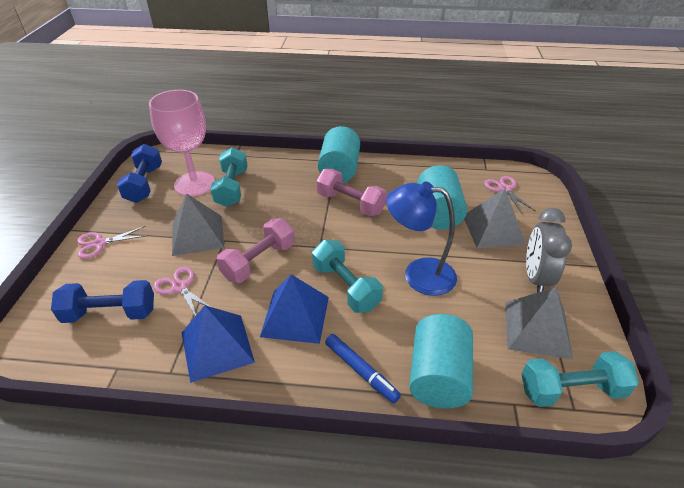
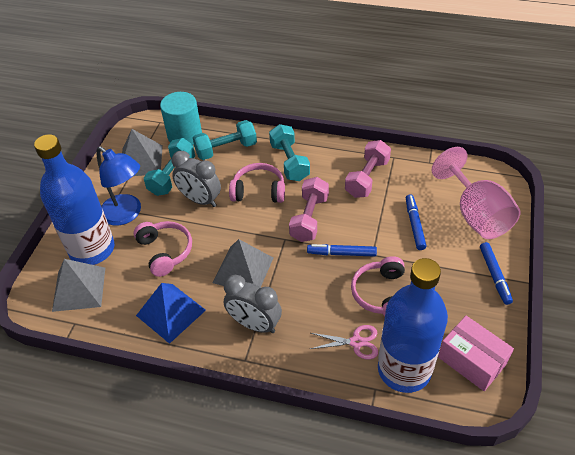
blue bottle: 0 -> 2
blue dumbbell: 2 -> 0
blue marker: 1 -> 3
blue pyramid: 2 -> 1
grey clock: 1 -> 2
pink box: 0 -> 1
pink headphones: 0 -> 3
pink scissors: 3 -> 1
turquoise cylinder: 3 -> 1

